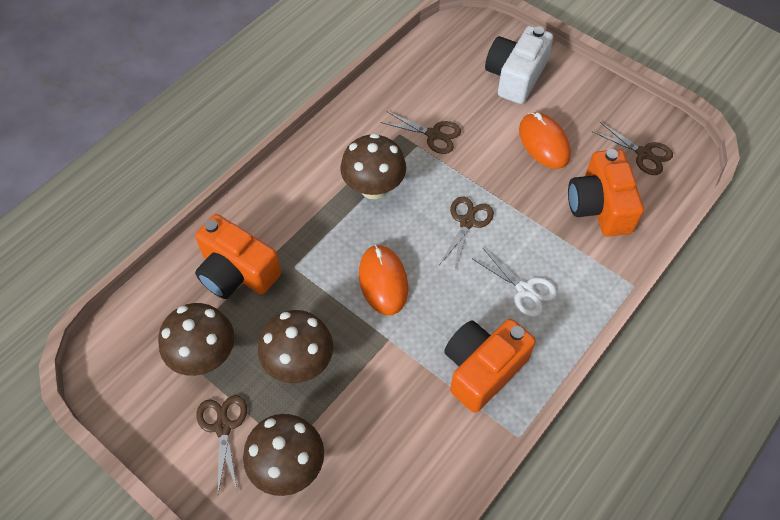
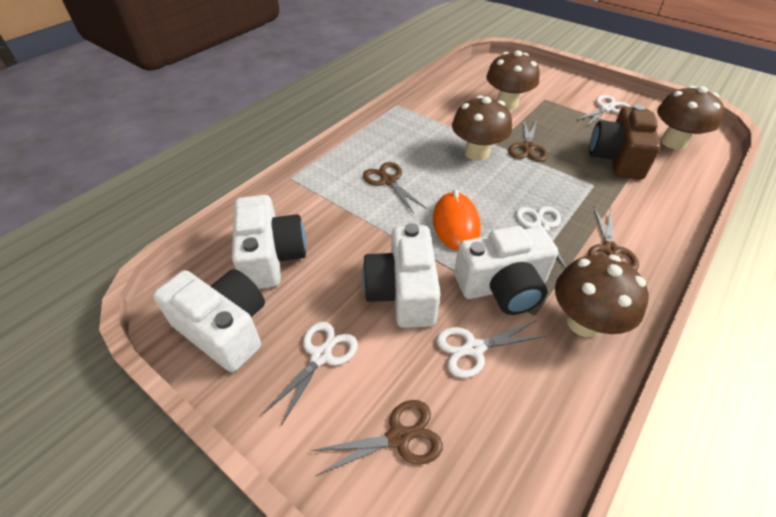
brown camera: 0 -> 1
orange camera: 3 -> 0
orange mouse: 2 -> 1
white camera: 1 -> 4
white scissors: 1 -> 4

